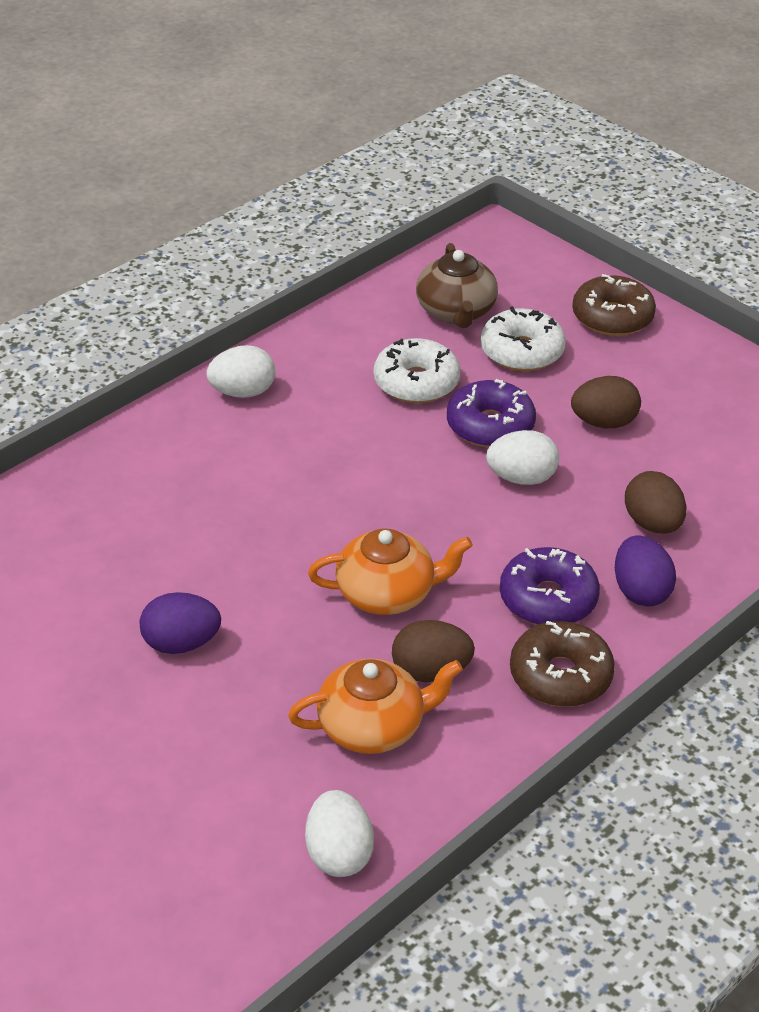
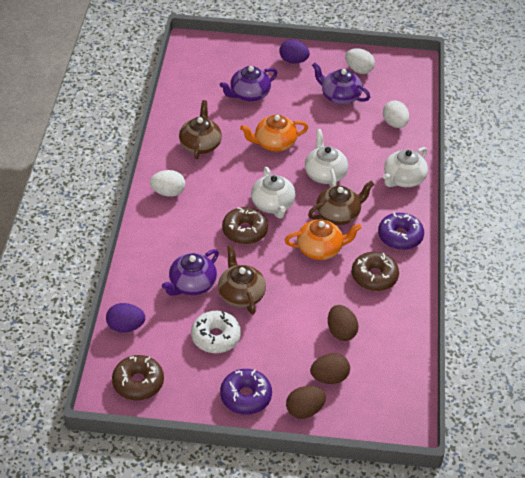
brown donut: 2 -> 3
brown teapot: 1 -> 3
purple teapot: 0 -> 3
white donut: 2 -> 1
white teapot: 0 -> 3

